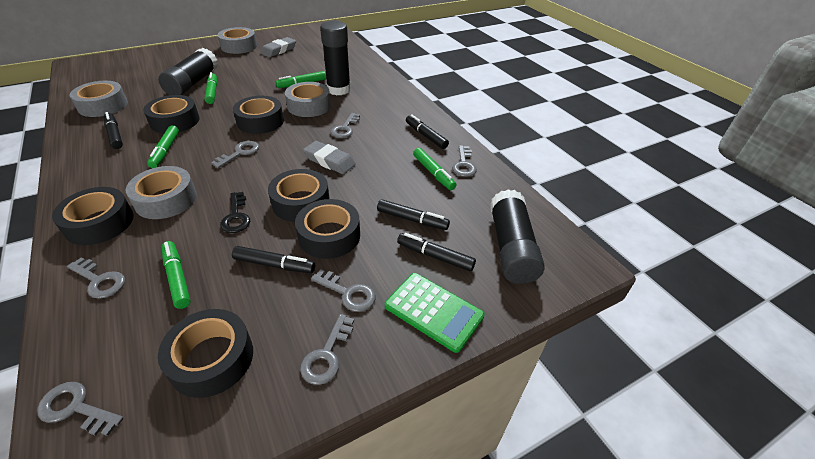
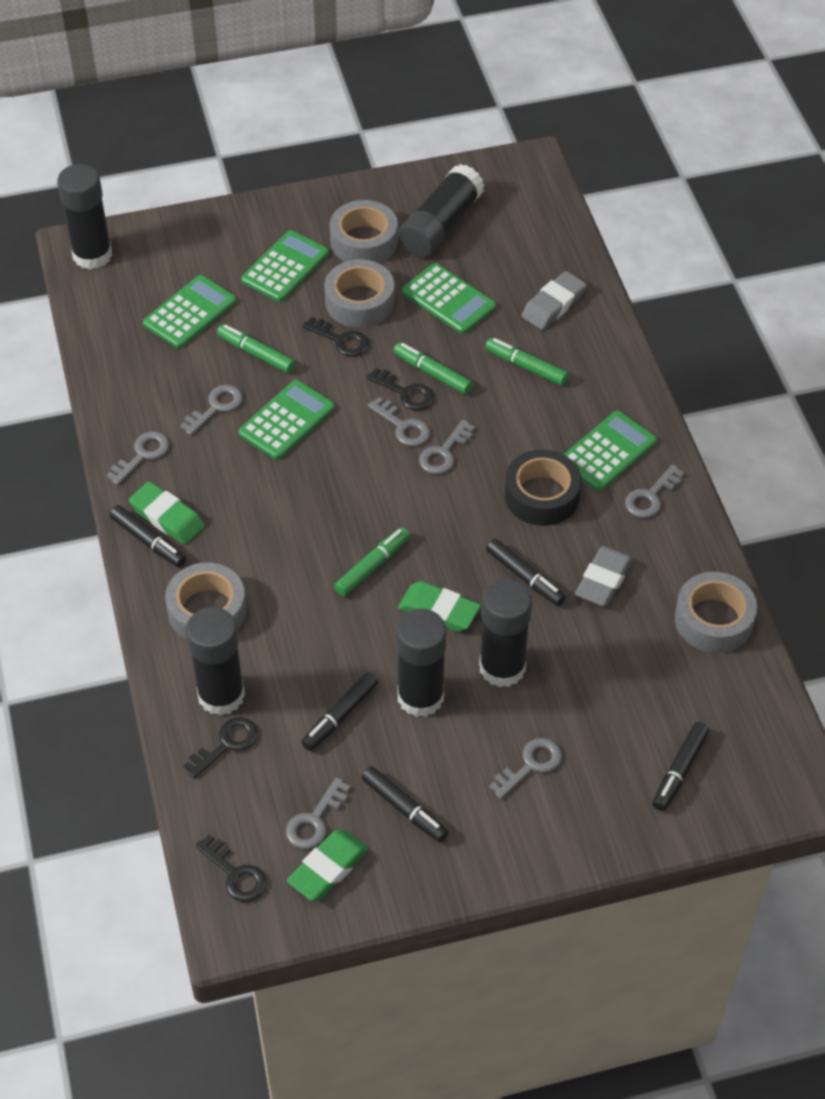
black glue stick: 3 -> 5
black key: 1 -> 4
black tape: 6 -> 1
green calculator: 1 -> 5
green eraser: 0 -> 3
green marker: 5 -> 4

